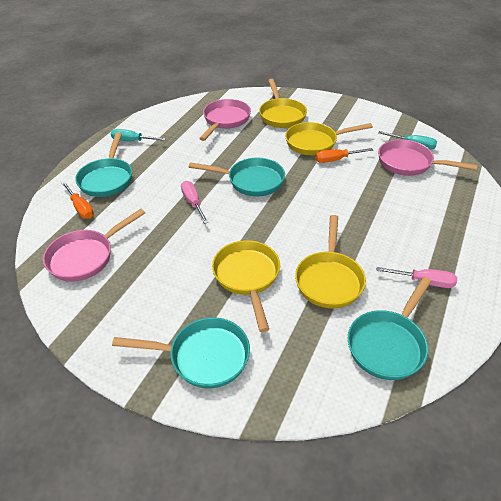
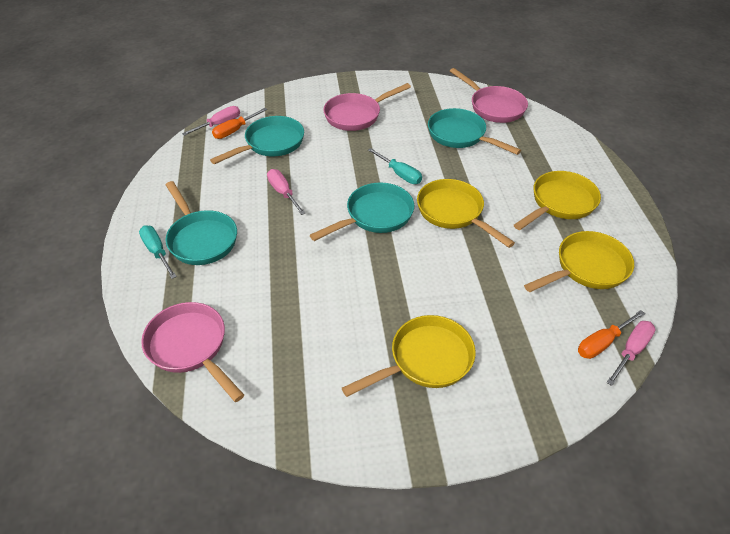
pink screwdriver: 2 -> 3

